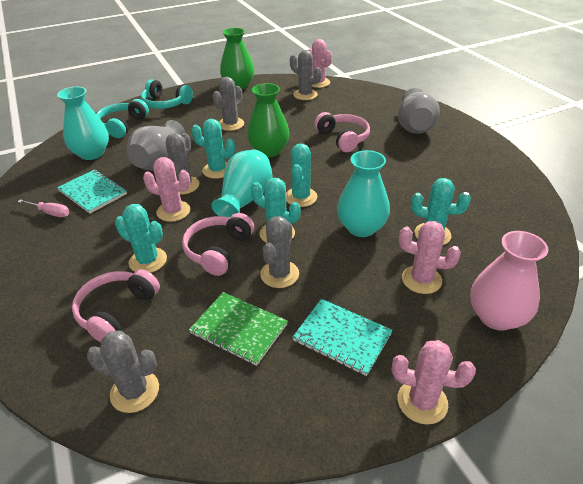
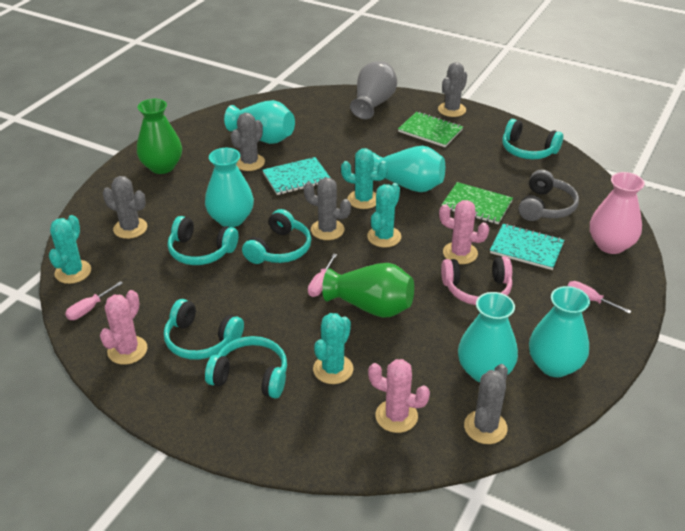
green notebook: 1 -> 2
grey headphones: 0 -> 1
grey vase: 2 -> 1
pink cactus: 4 -> 3
pink headphones: 3 -> 1
pink screwdriver: 1 -> 3
turquoise cactus: 5 -> 4
turquoise headphones: 2 -> 5
turquoise vase: 3 -> 5

